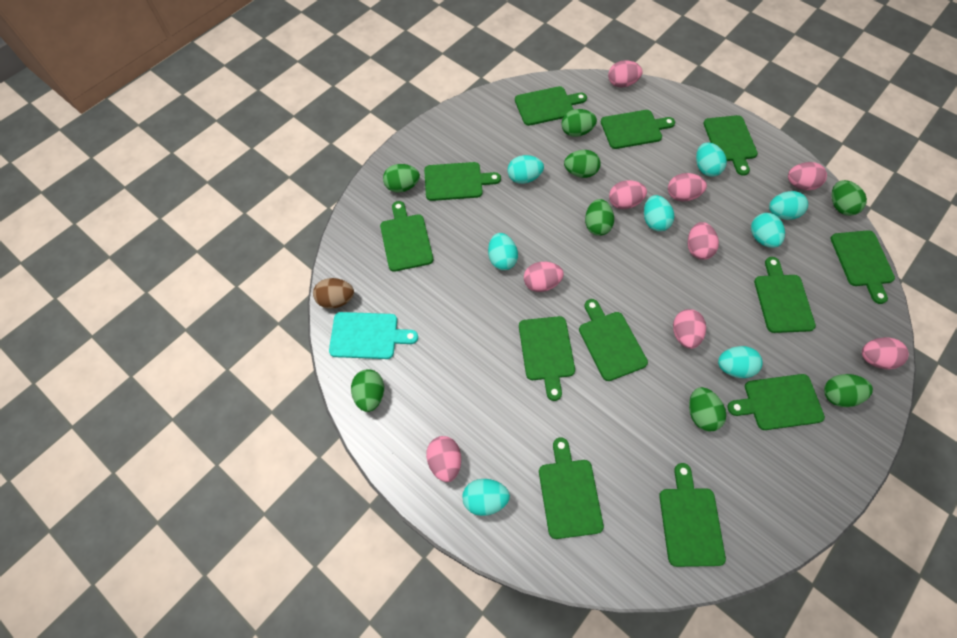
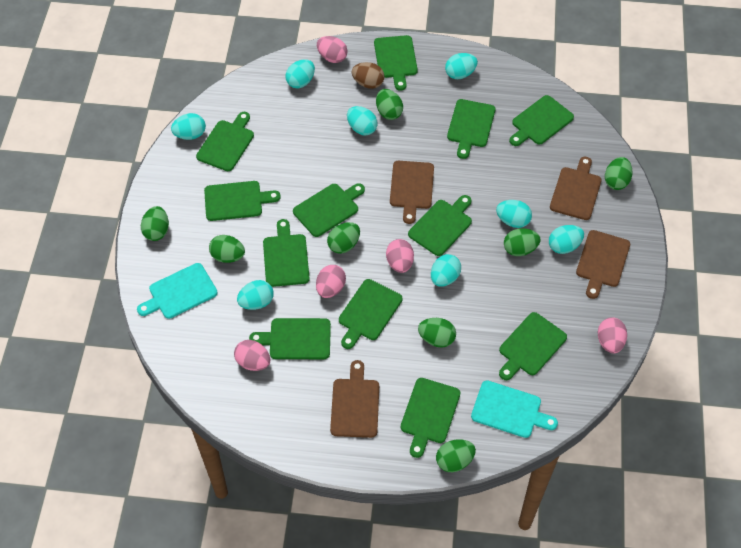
brown cutting board: 0 -> 4
pink egg: 9 -> 5
turquoise cutting board: 1 -> 2

